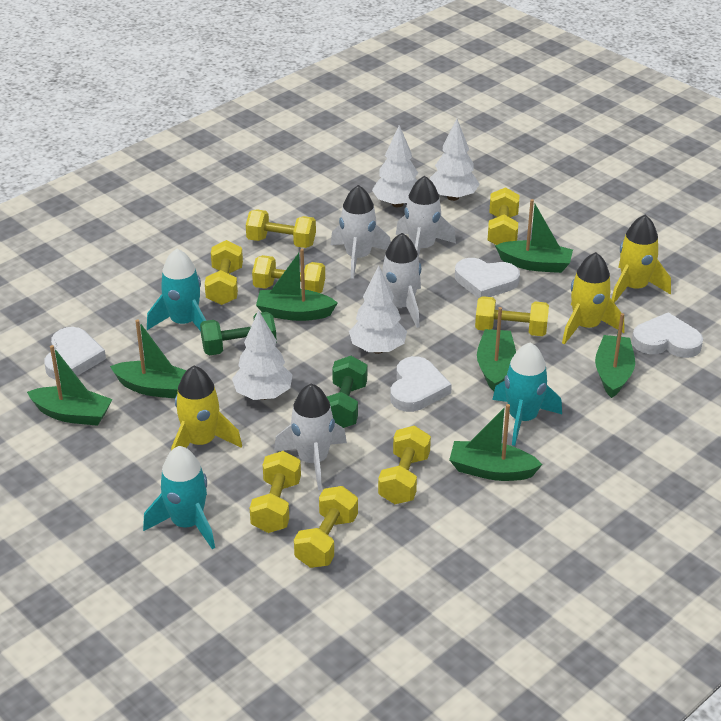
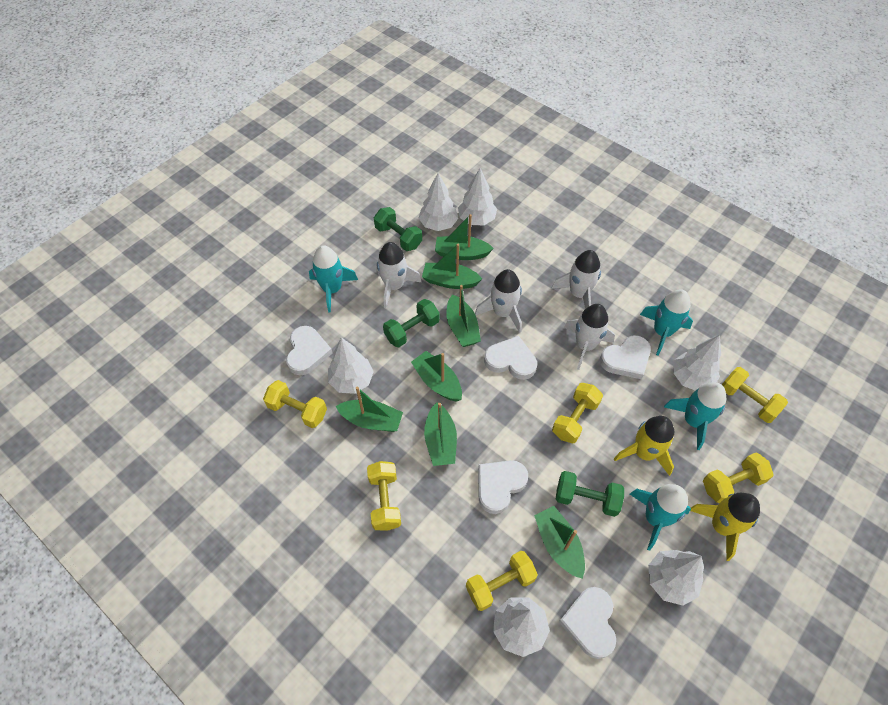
green dumbbell: 2 -> 3
turquoise rocket: 3 -> 4
white heart: 4 -> 5
white tree: 4 -> 6
yellow dumbbell: 8 -> 6
yellow rocket: 3 -> 2

